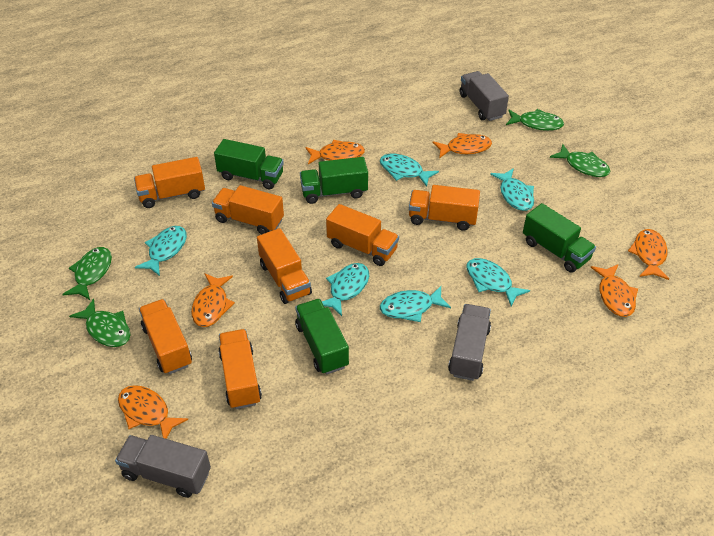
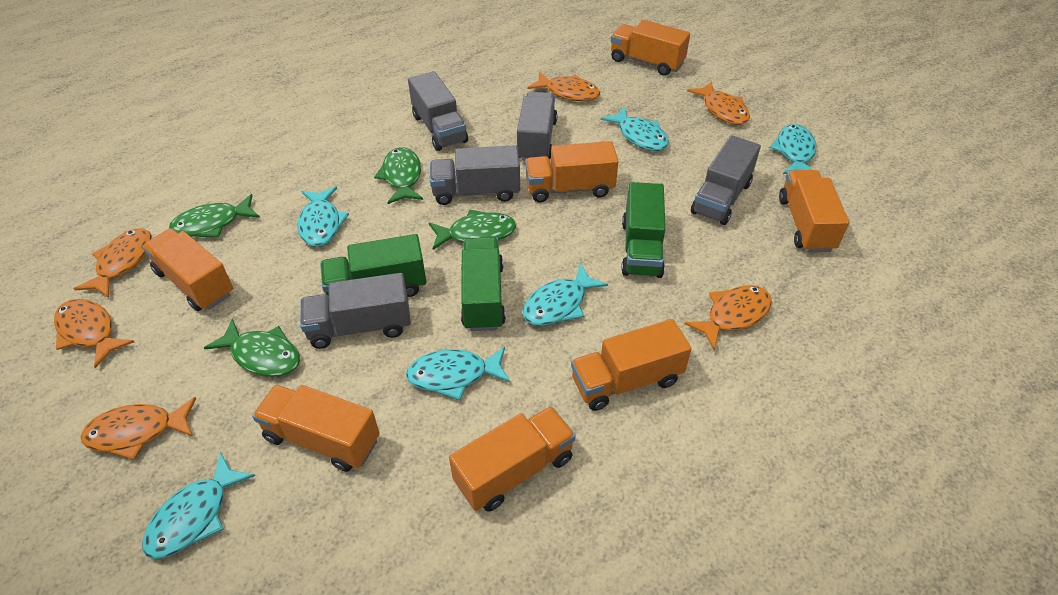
green truck: 4 -> 3
grey truck: 3 -> 5

